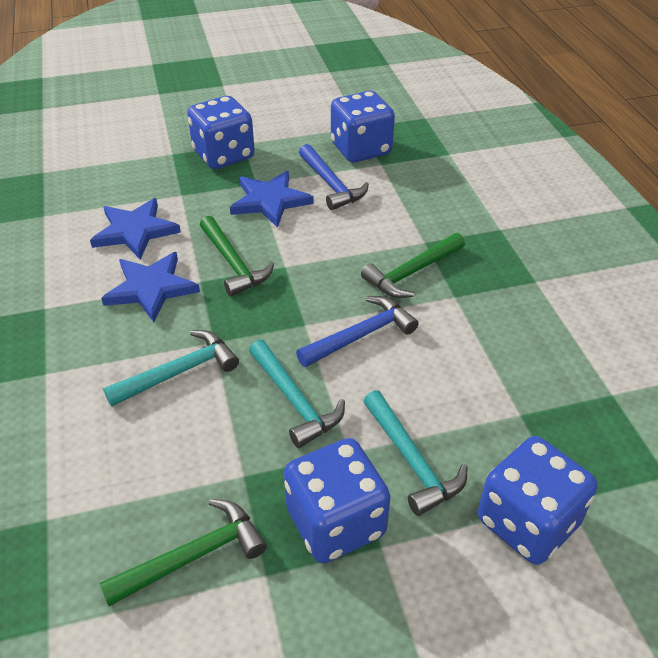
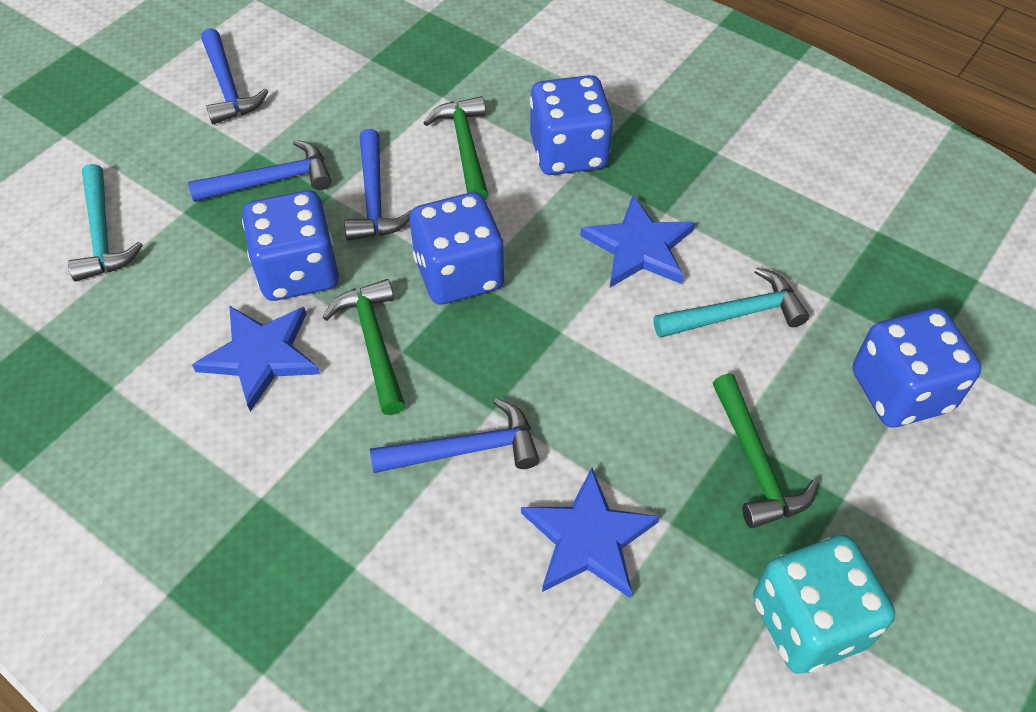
blue hammer: 2 -> 4
turquoise dice: 0 -> 1
turquoise hammer: 3 -> 2

